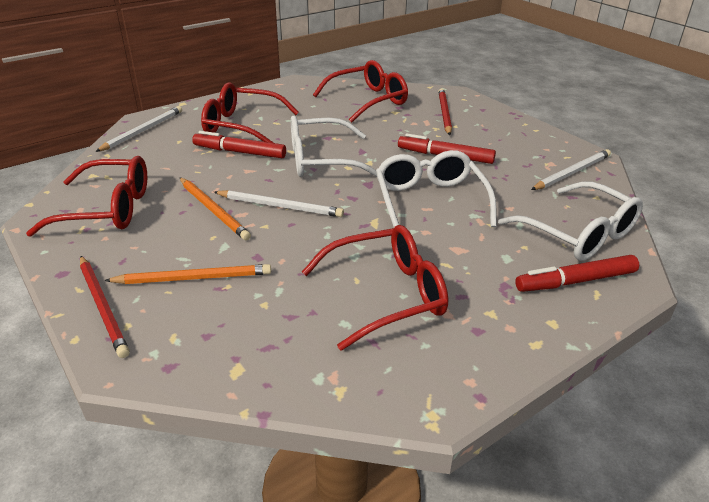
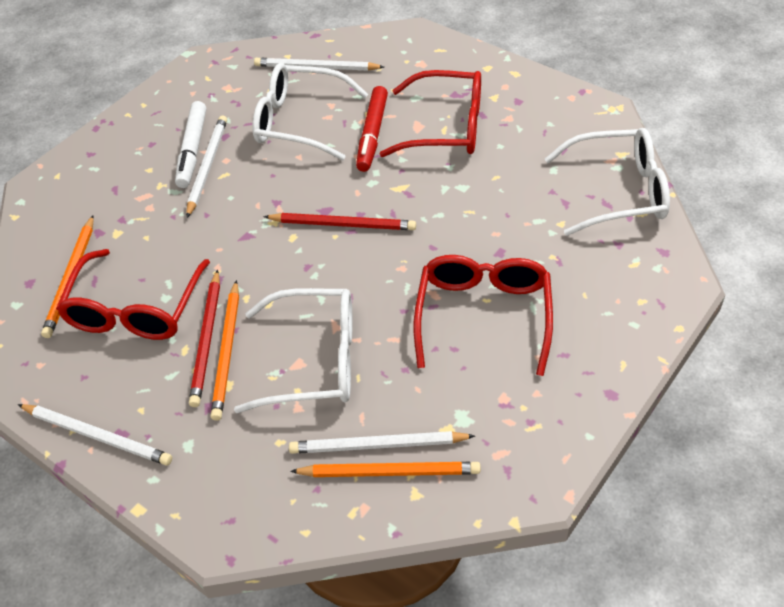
orange pencil: 2 -> 3
red glasses: 4 -> 3
red marker: 3 -> 1
white marker: 0 -> 1
white pencil: 3 -> 4

